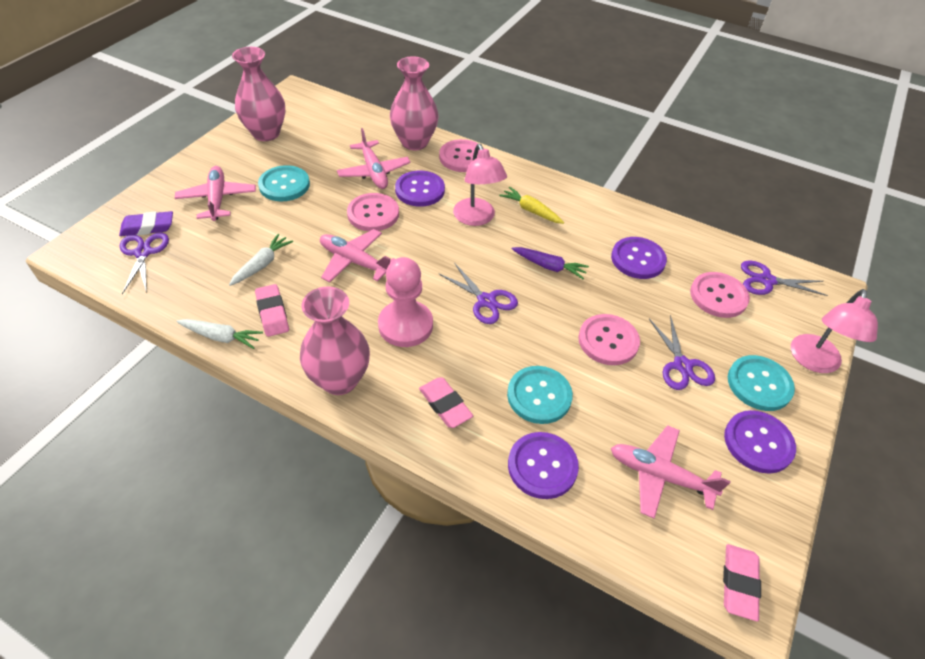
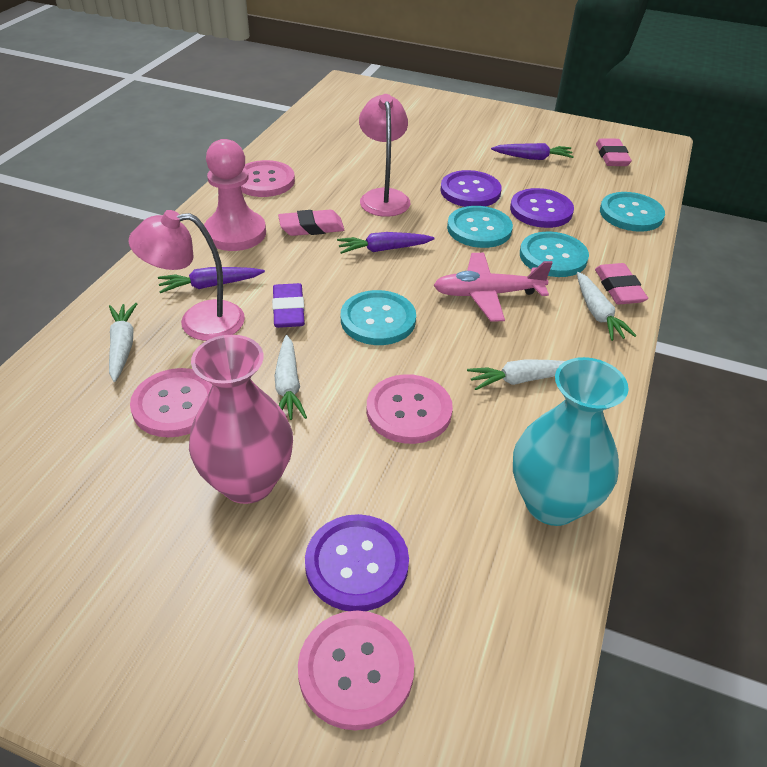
pink plane: 4 -> 1
pink vase: 3 -> 1
purple button: 4 -> 3
purple carrot: 1 -> 3
purple scissors: 4 -> 0
turquoise button: 3 -> 4
turquoise vase: 0 -> 1
white carrot: 2 -> 4
yellow carrot: 1 -> 0

